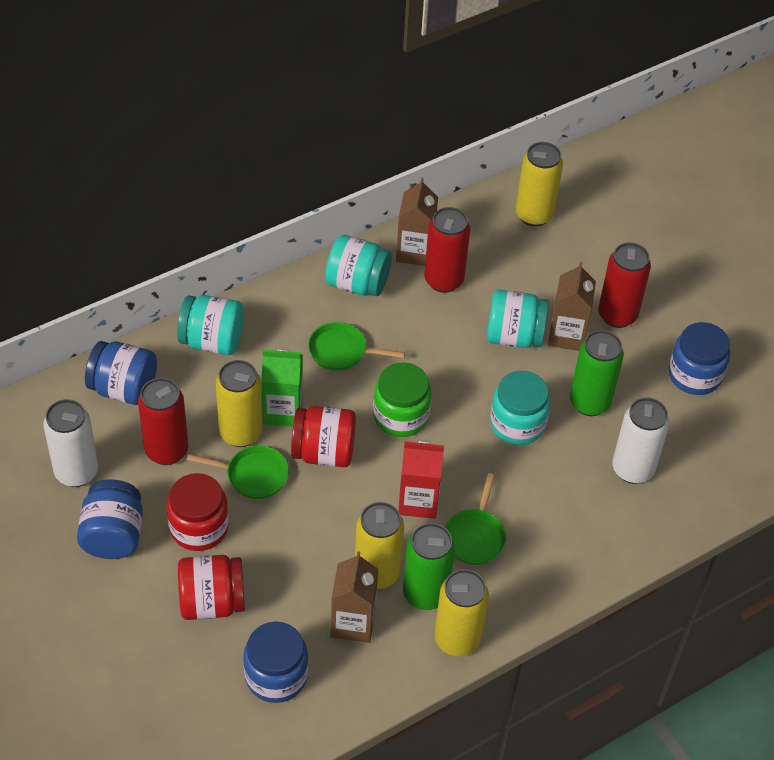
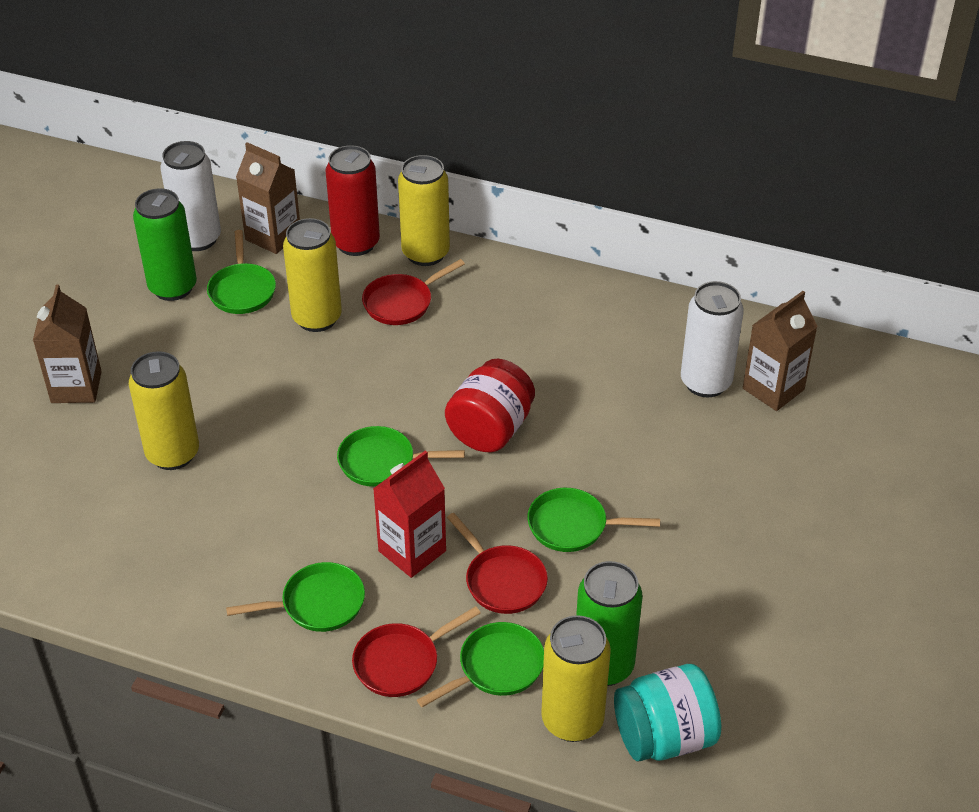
blue jar: 4 -> 0
green carton: 1 -> 0
green jar: 1 -> 0
green pan: 3 -> 5
red can: 3 -> 1
red jar: 3 -> 1
red pan: 0 -> 3
turquoise jar: 4 -> 1

